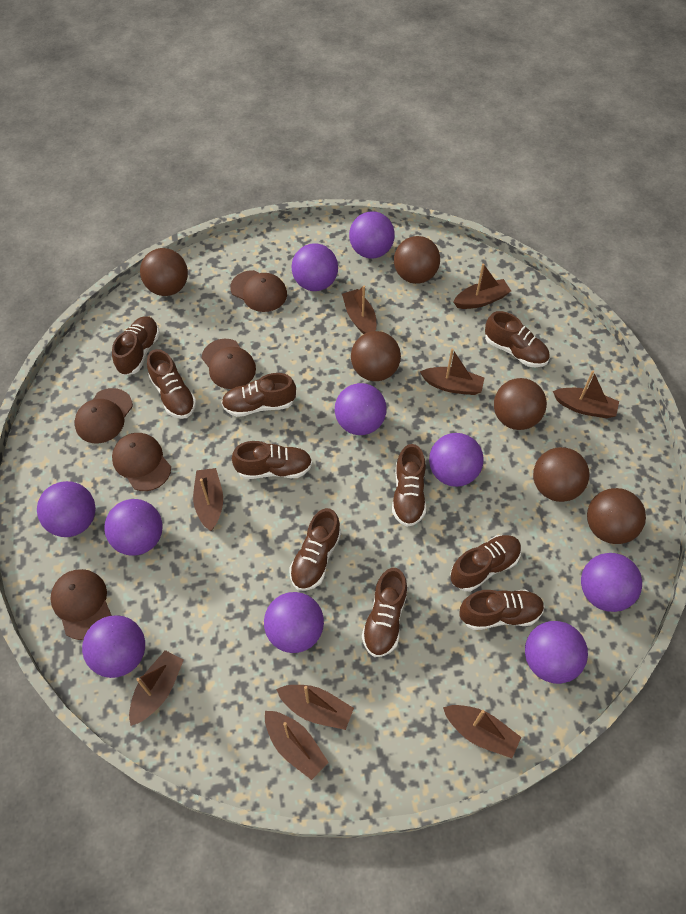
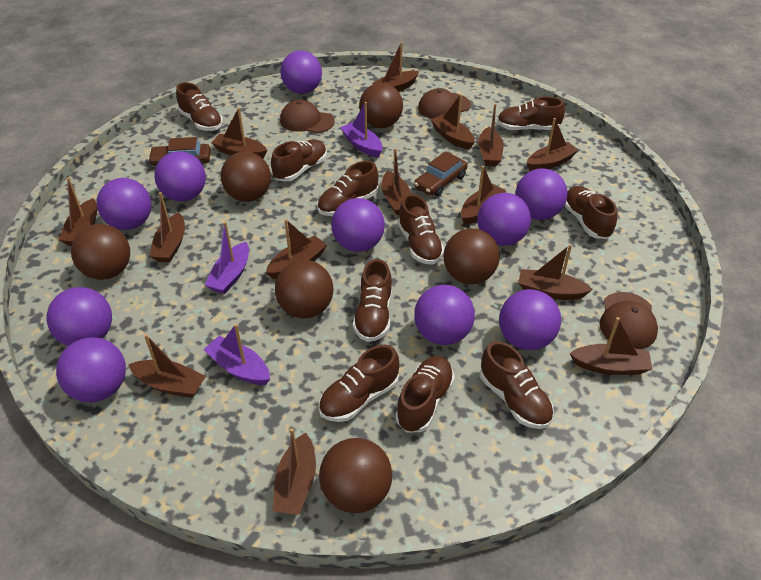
brown boat: 9 -> 14
brown cap: 5 -> 3
brown car: 0 -> 2
purple boat: 0 -> 3

